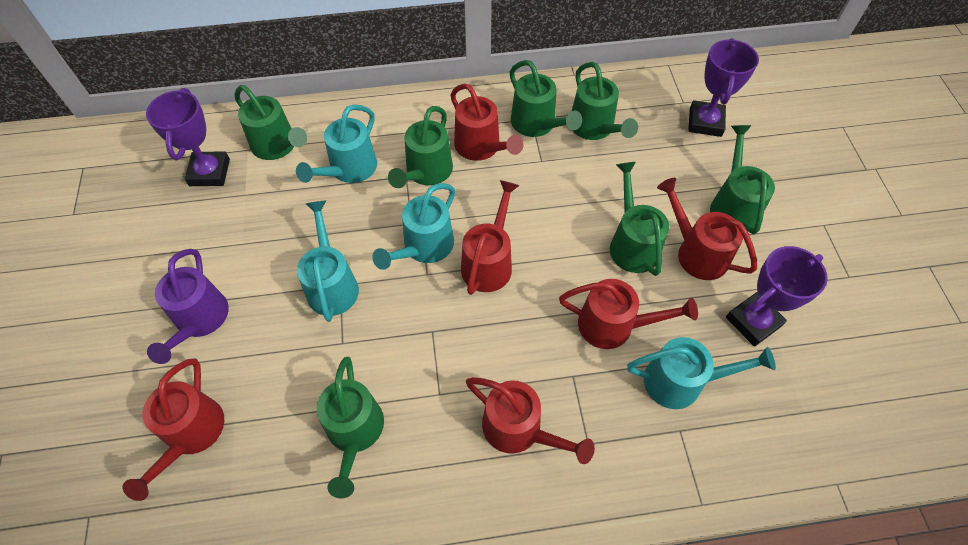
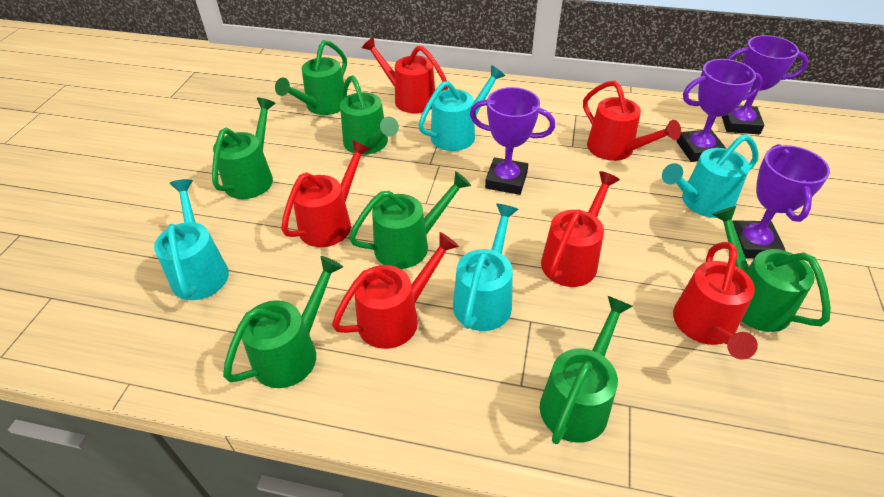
purple trophy: 3 -> 4
purple watering can: 1 -> 0

